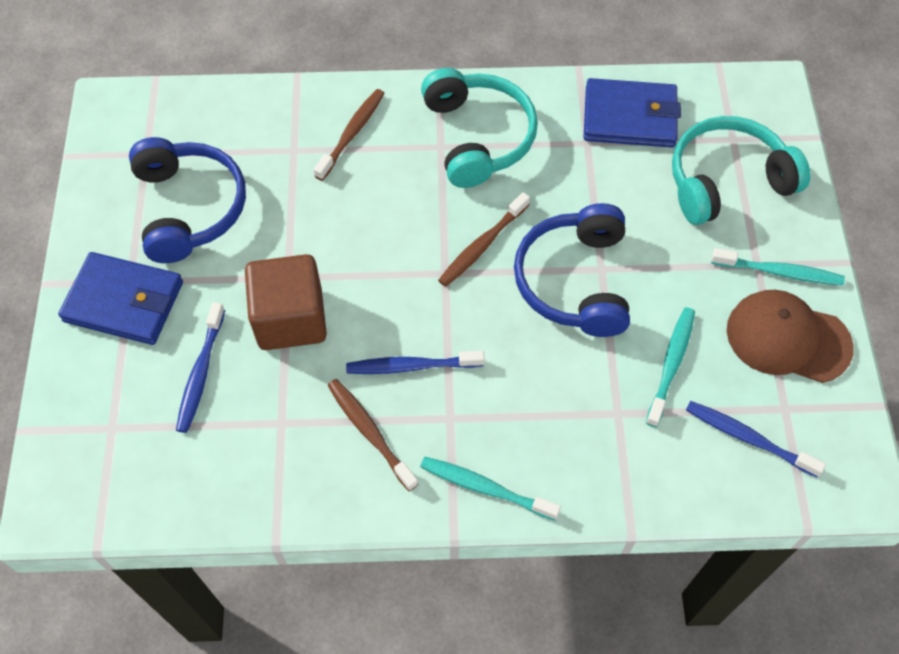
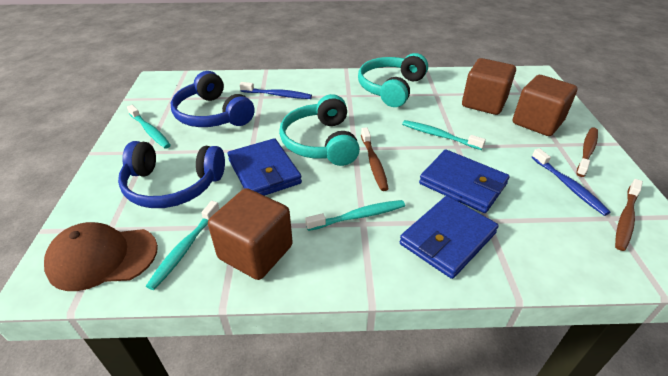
blue toothbrush: 3 -> 2
blue wallet: 2 -> 3
brown cube: 1 -> 3
turquoise toothbrush: 3 -> 4

